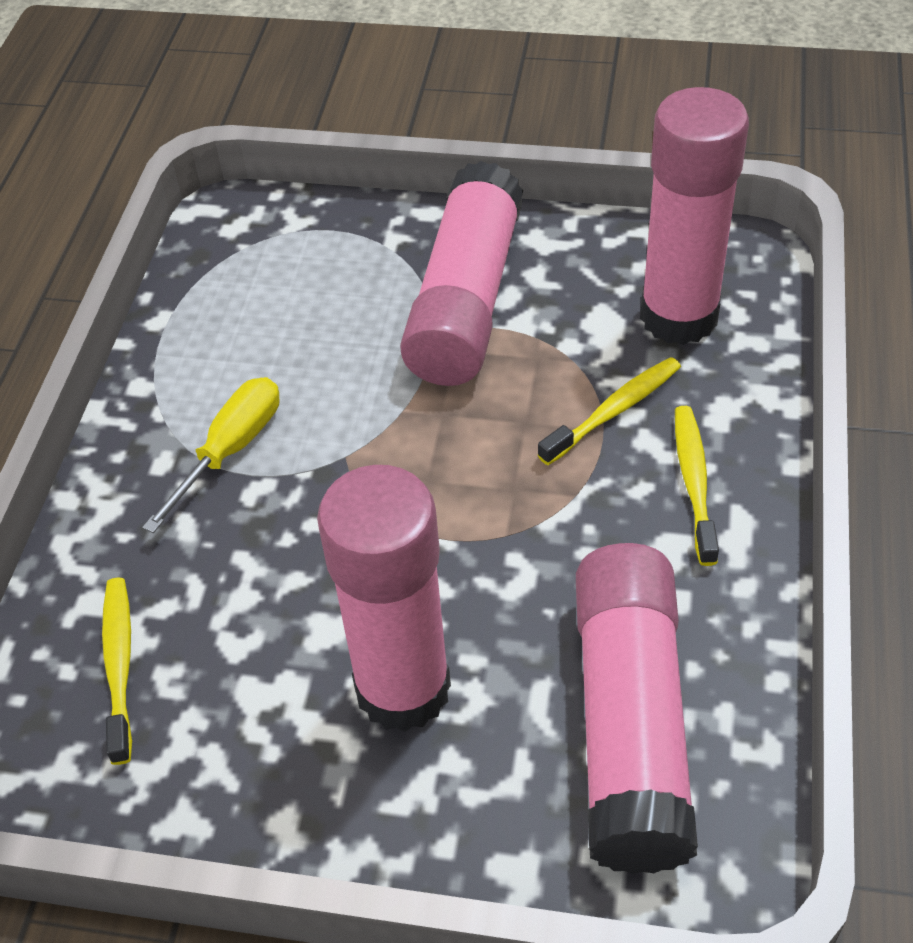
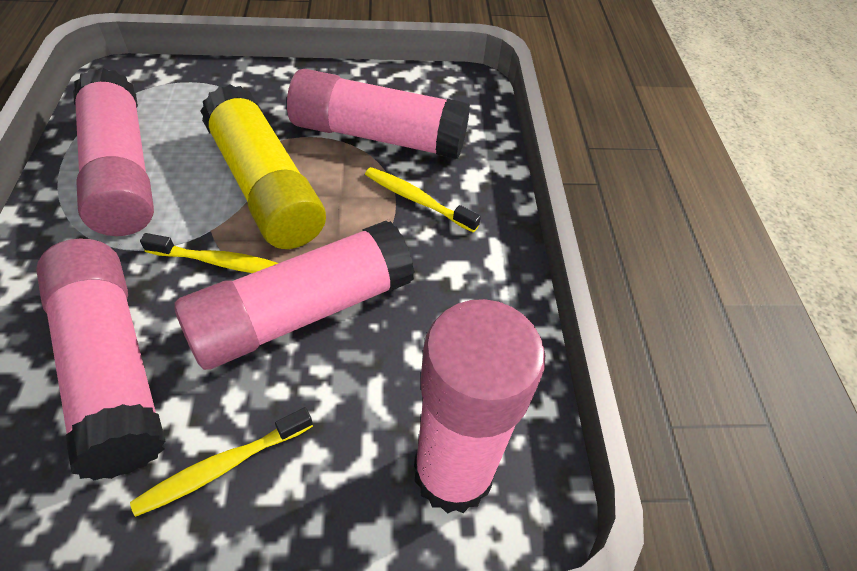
pink glue stick: 4 -> 5
yellow glue stick: 0 -> 1
yellow screwdriver: 1 -> 0

